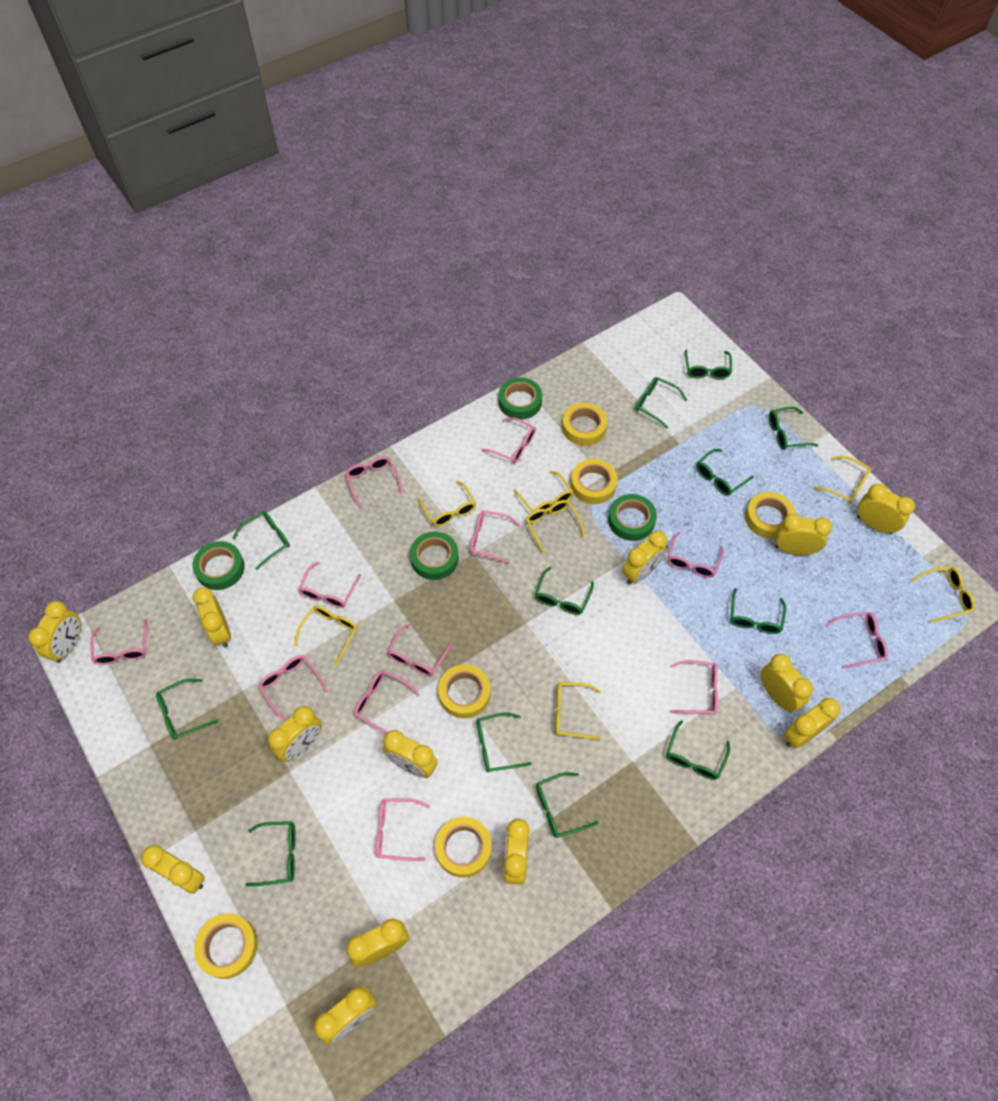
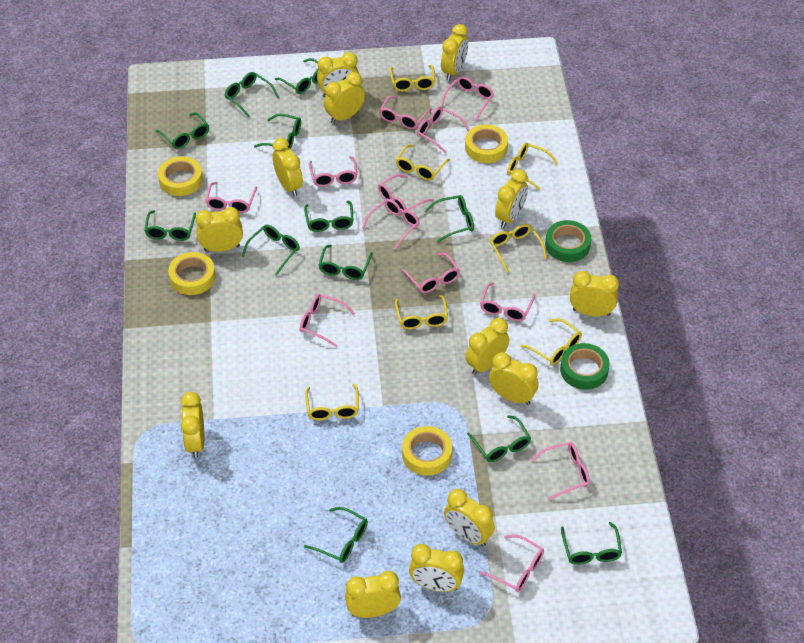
green tape: 4 -> 2
yellow tape: 6 -> 4

